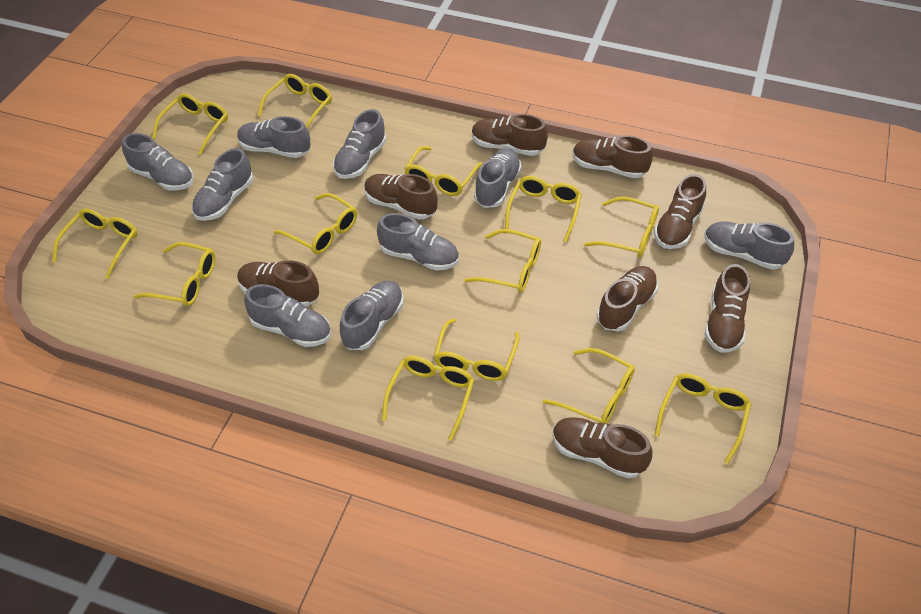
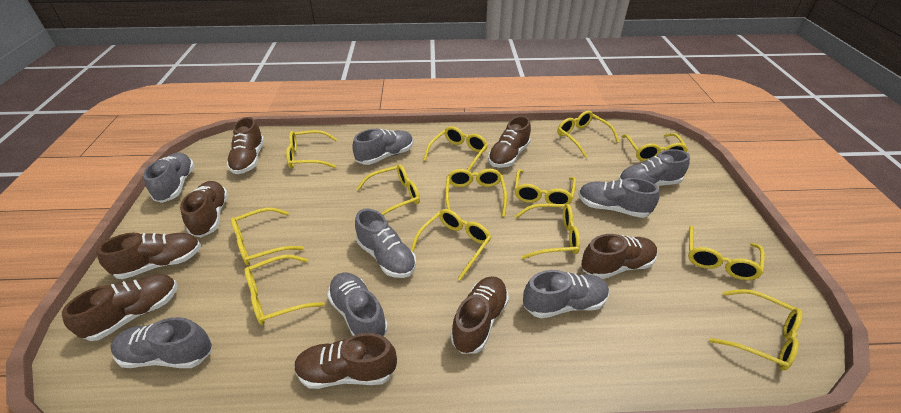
grey shoe: 9 -> 8

